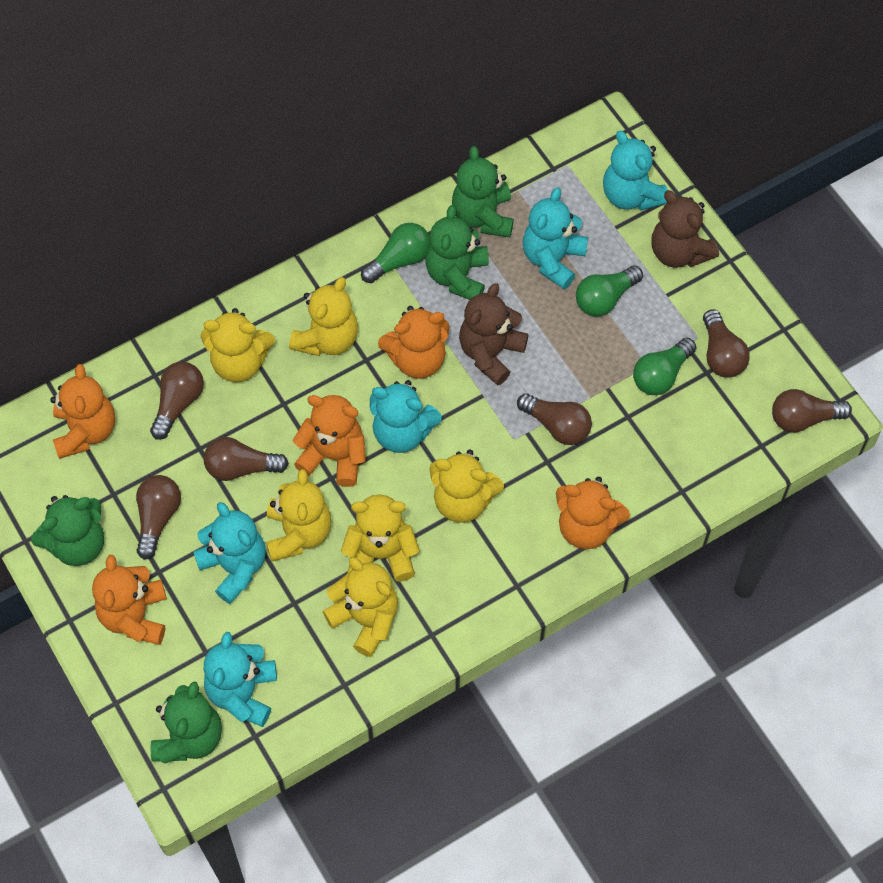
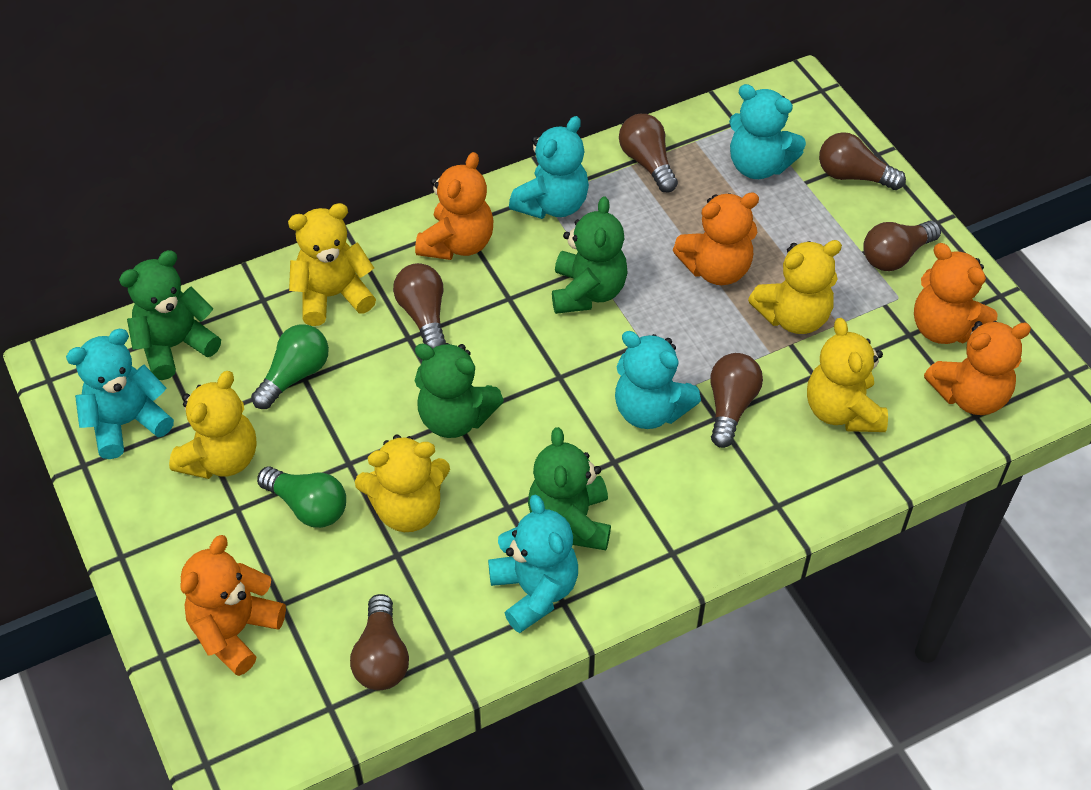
brown teddy bear: 2 -> 0
green light bulb: 3 -> 2
yellow teddy bear: 6 -> 5

